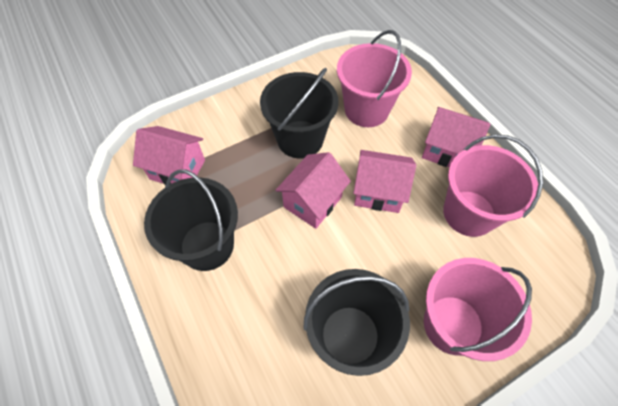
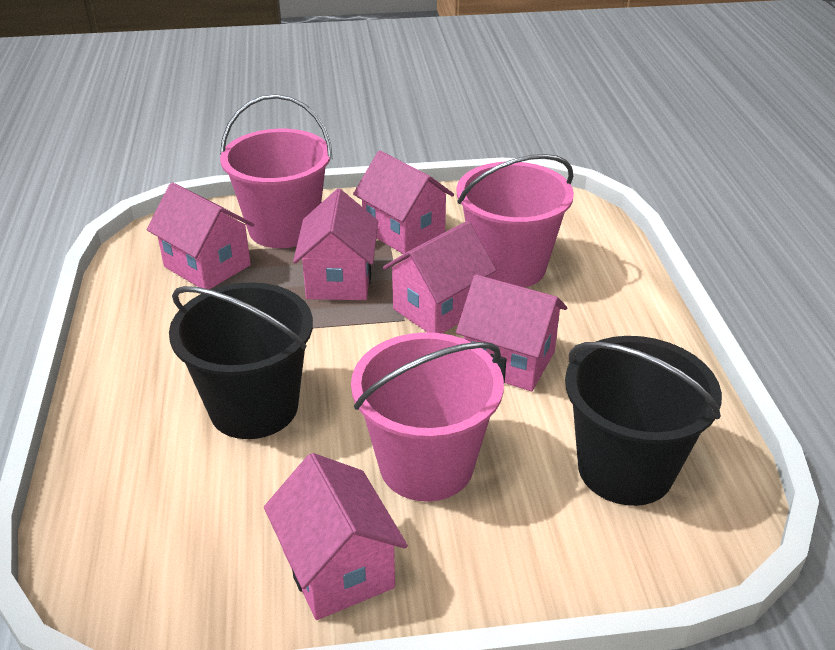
black bucket: 3 -> 2
pink house: 4 -> 6

